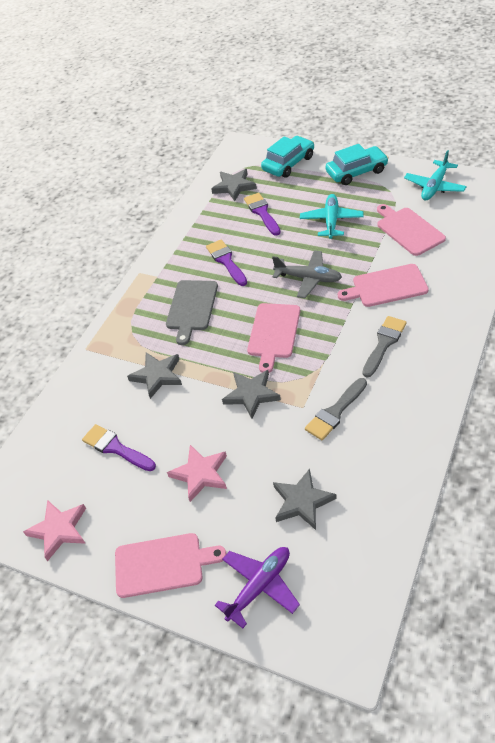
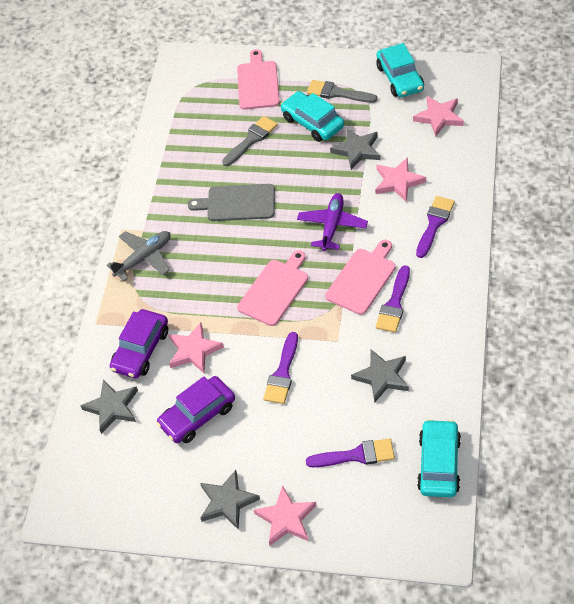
pink cutting board: 4 -> 3
pink star: 2 -> 4
purple brush: 3 -> 4
purple car: 0 -> 2
turquoise car: 2 -> 3
turquoise plane: 2 -> 0

